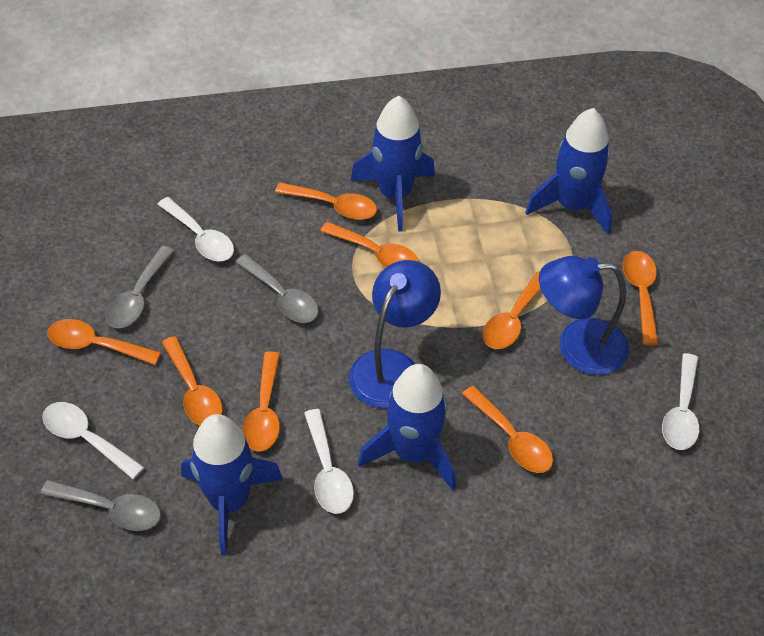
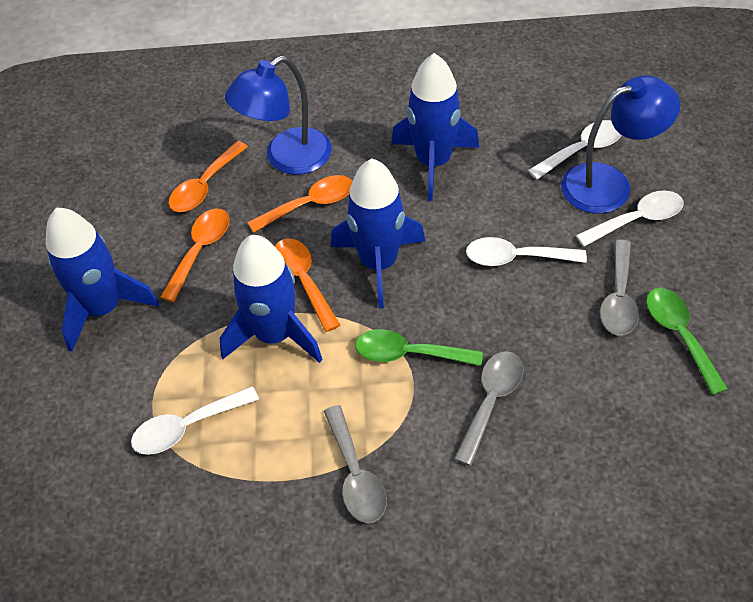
green spoon: 0 -> 2
orange spoon: 8 -> 4

